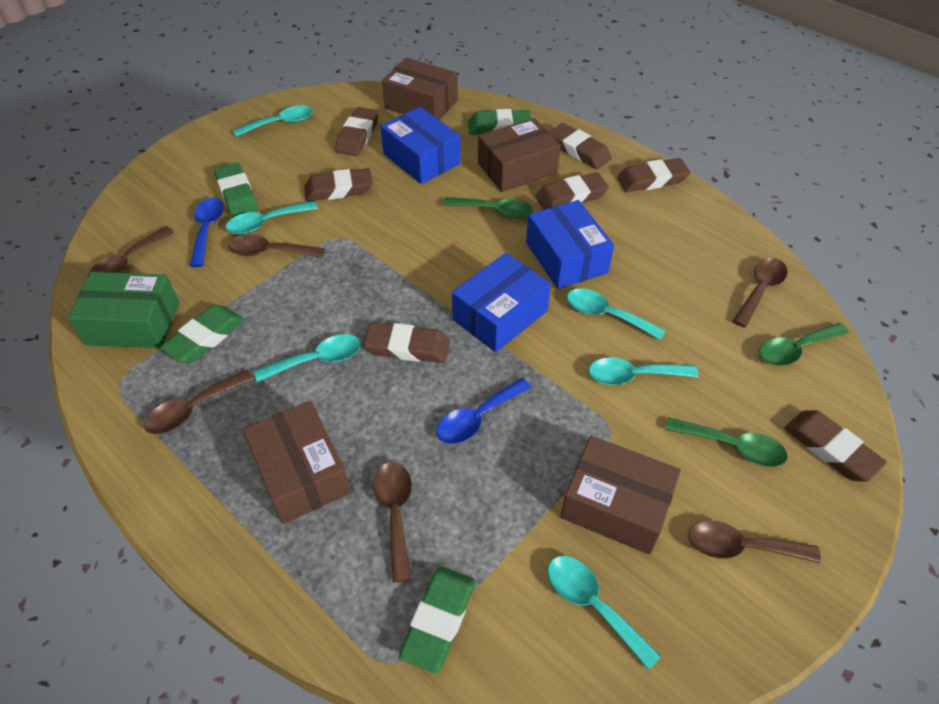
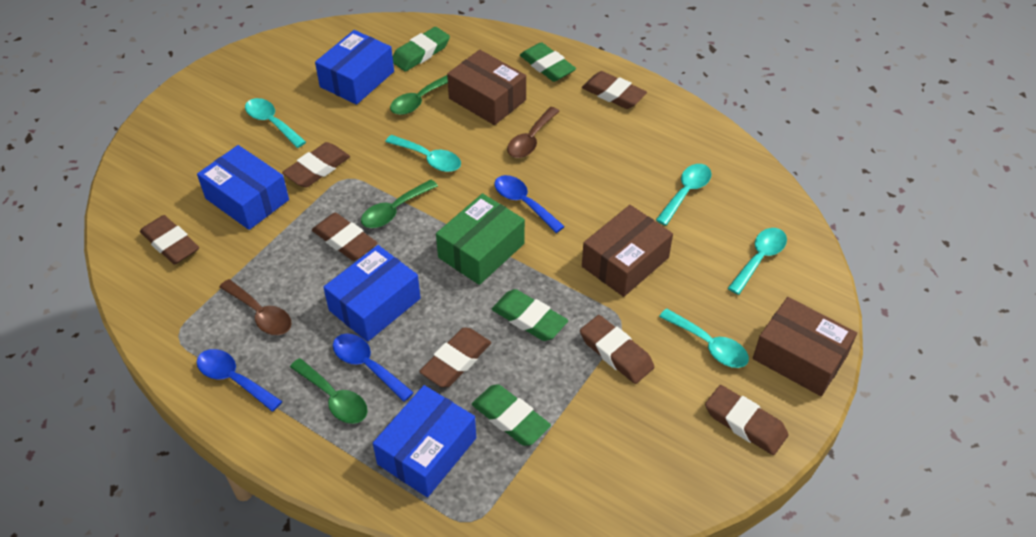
blue box: 3 -> 4
blue spoon: 2 -> 3
brown box: 4 -> 3
brown spoon: 6 -> 2
turquoise spoon: 6 -> 5

